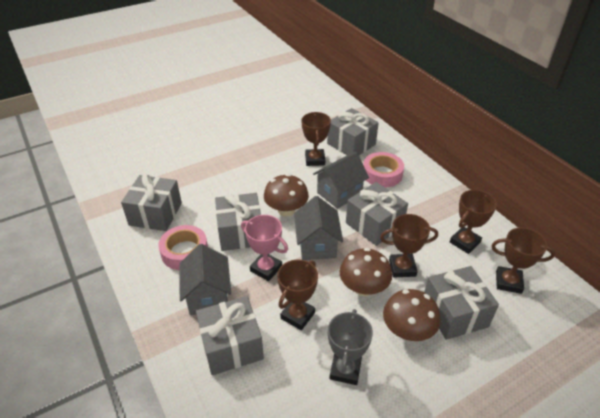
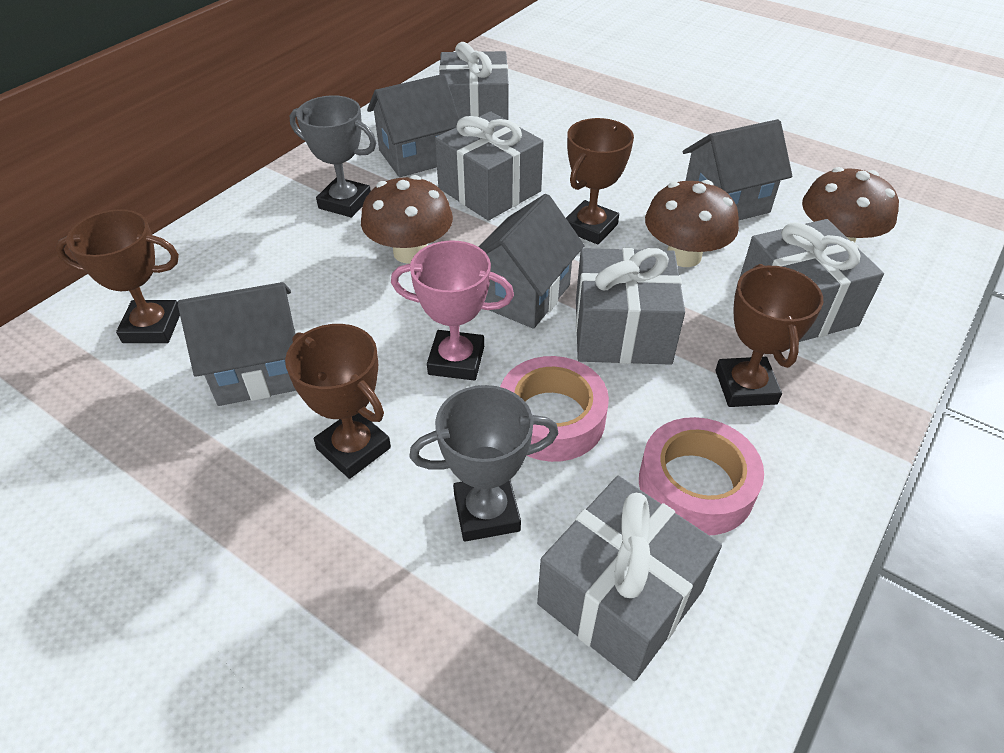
brown trophy: 5 -> 4
grey gift: 6 -> 5
grey house: 3 -> 4
grey trophy: 1 -> 2

